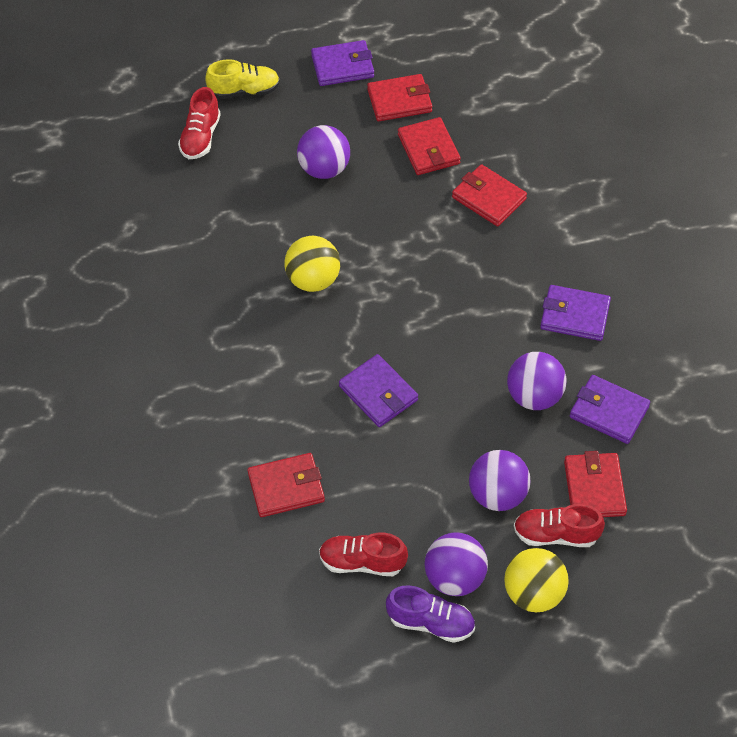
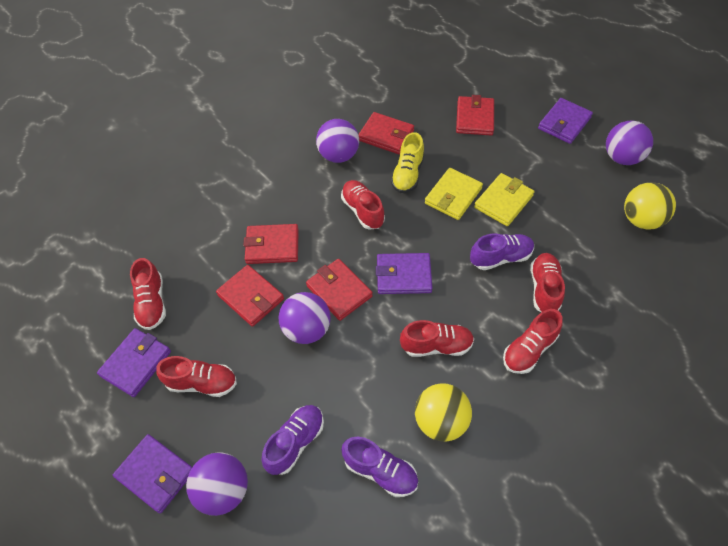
purple shoe: 1 -> 3
red shoe: 3 -> 6
yellow wallet: 0 -> 2

